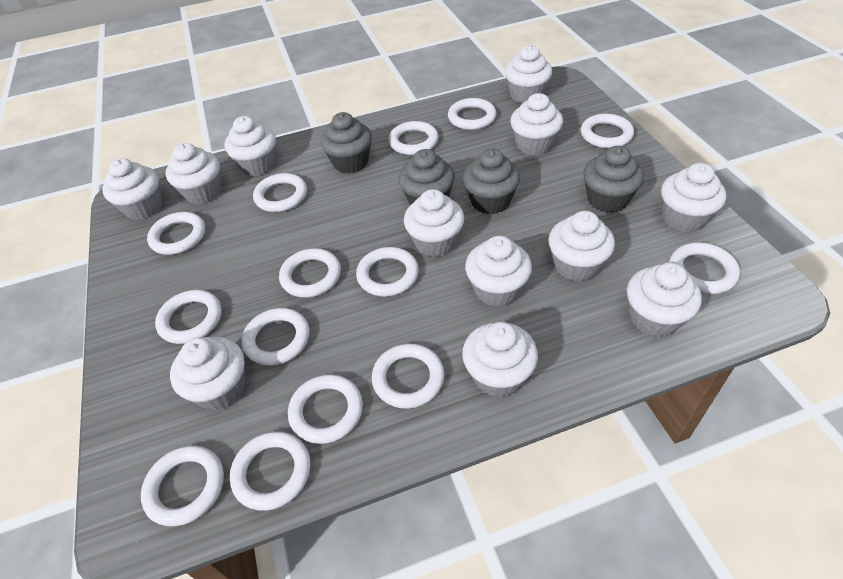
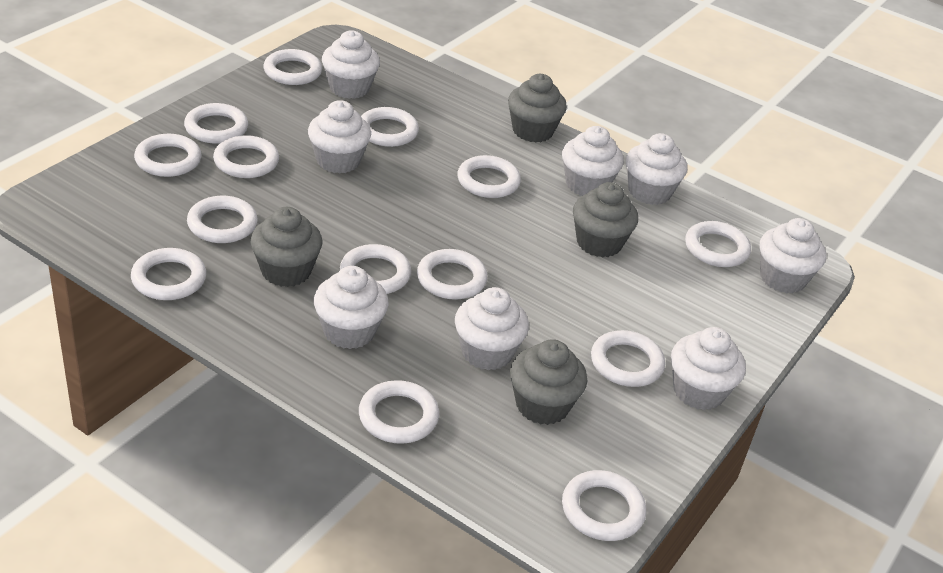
white cupcake: 12 -> 8

